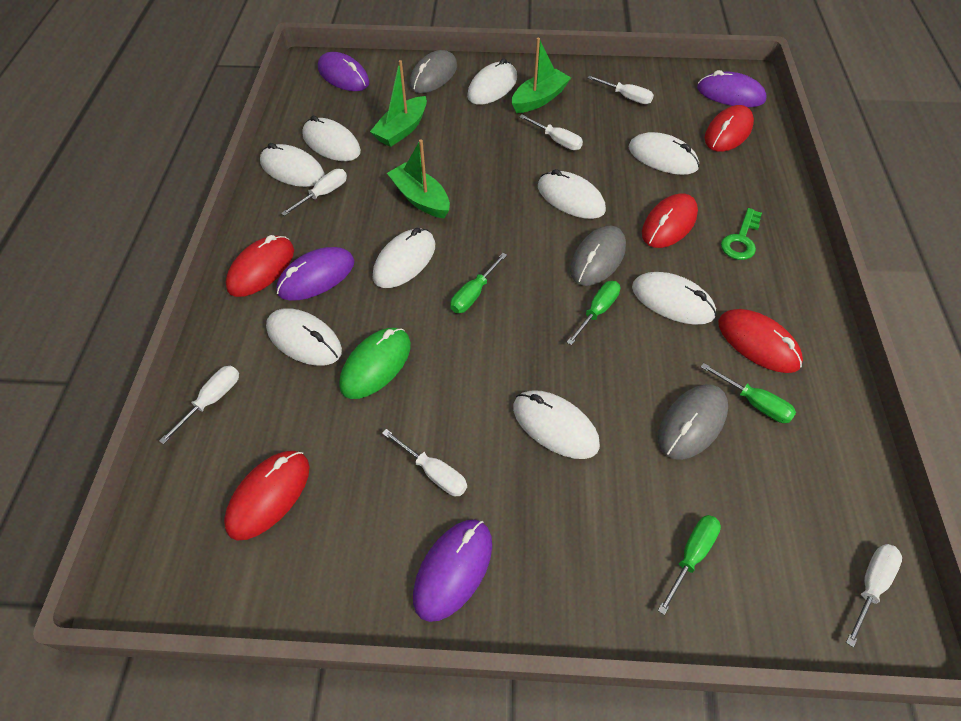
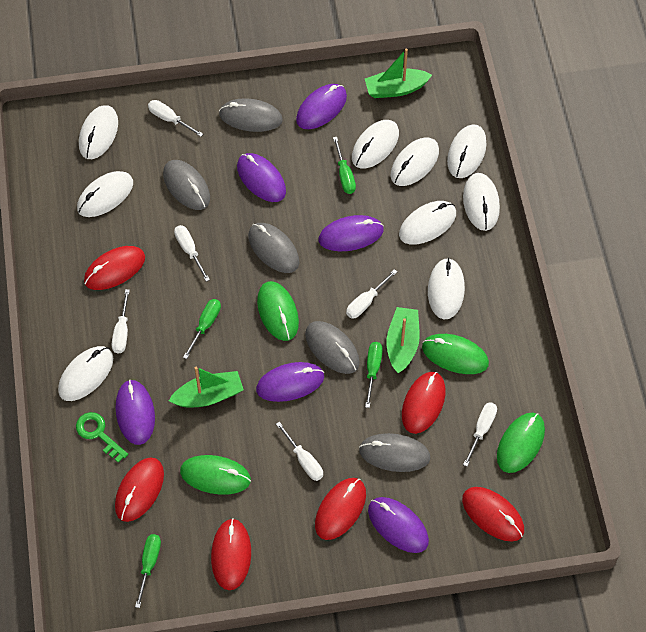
green mouse: 1 -> 4
grey mouse: 3 -> 5
purple mouse: 4 -> 6
red mouse: 5 -> 6

